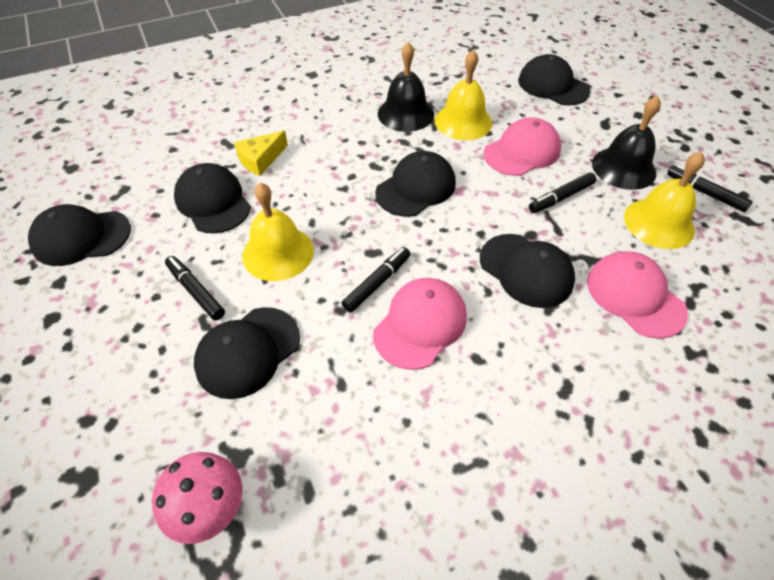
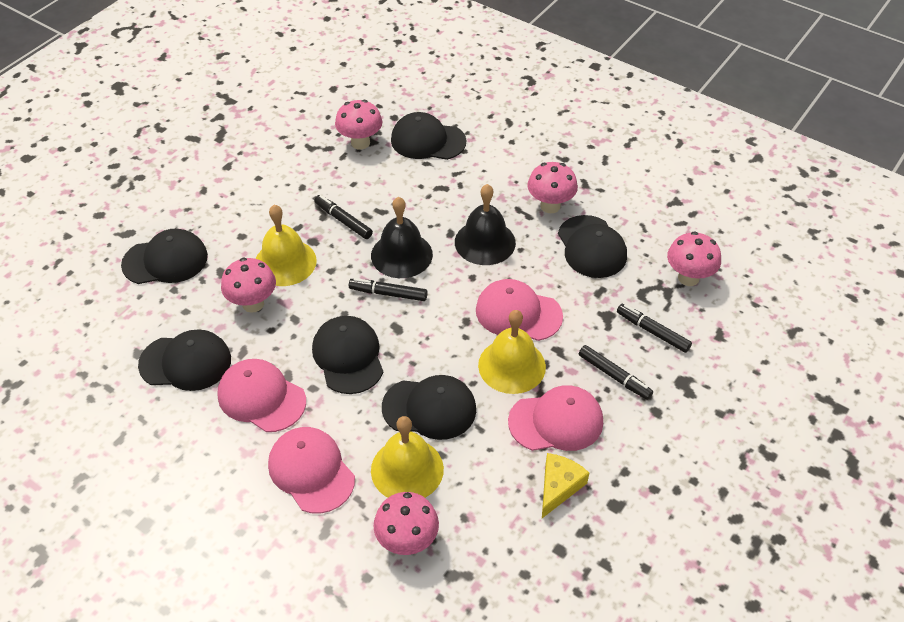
pink cap: 3 -> 4
pink mushroom: 1 -> 5

